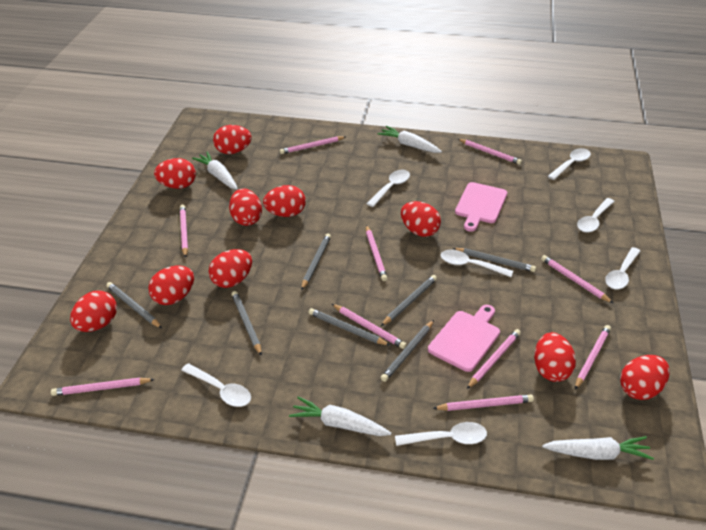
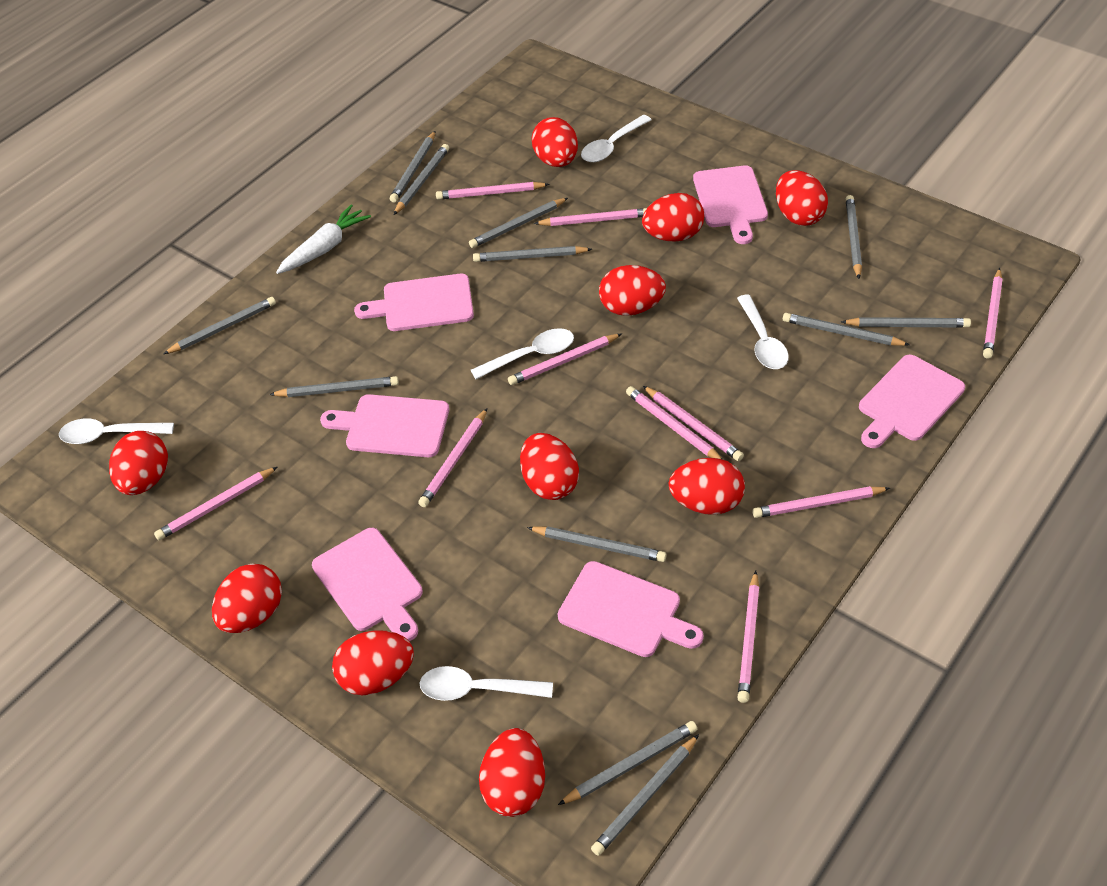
grey pencil: 7 -> 12
pink cutting board: 2 -> 6
white carrot: 4 -> 1
white spoon: 7 -> 5

